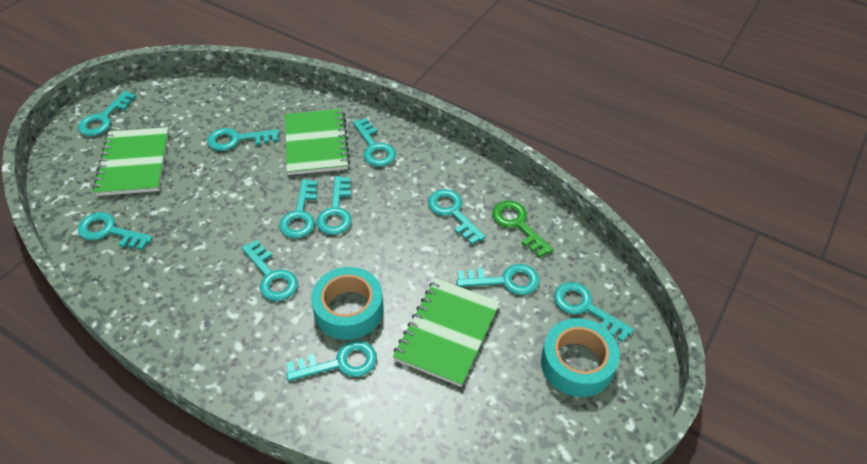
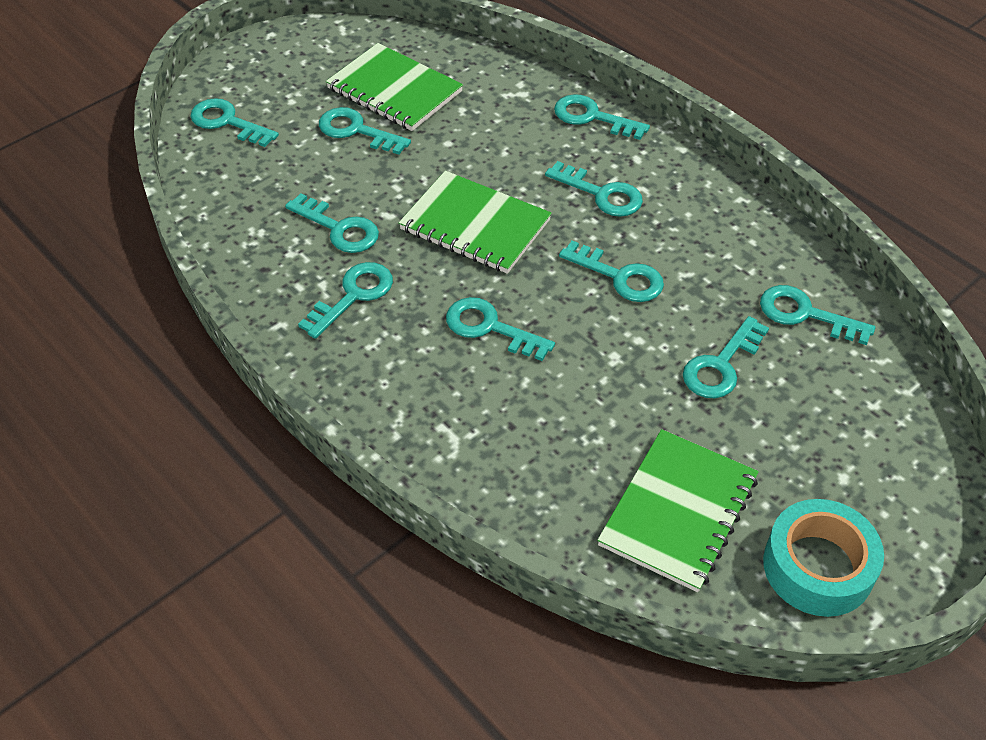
green key: 1 -> 0
turquoise key: 11 -> 10
turquoise tape: 2 -> 1

